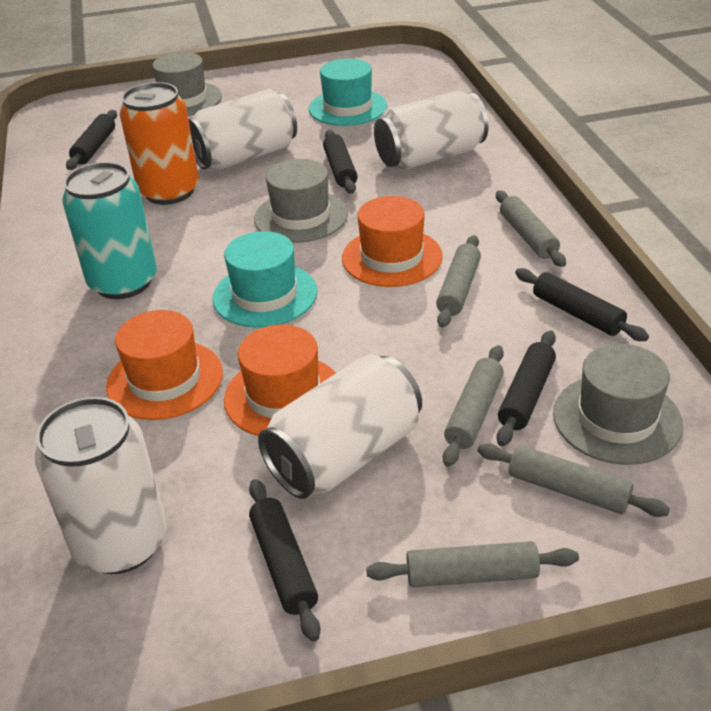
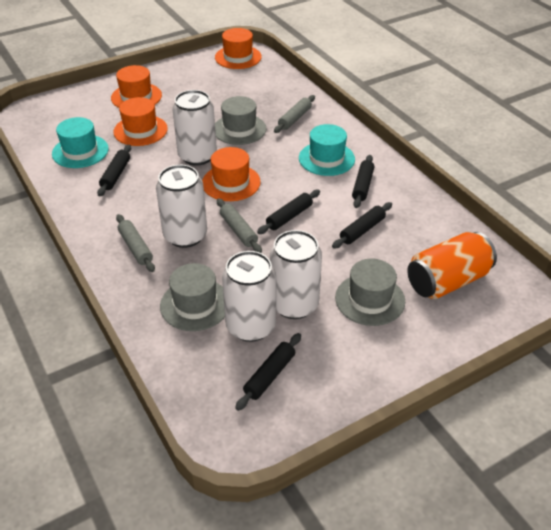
grey rolling pin: 5 -> 3
orange hat: 3 -> 4
turquoise can: 1 -> 0

